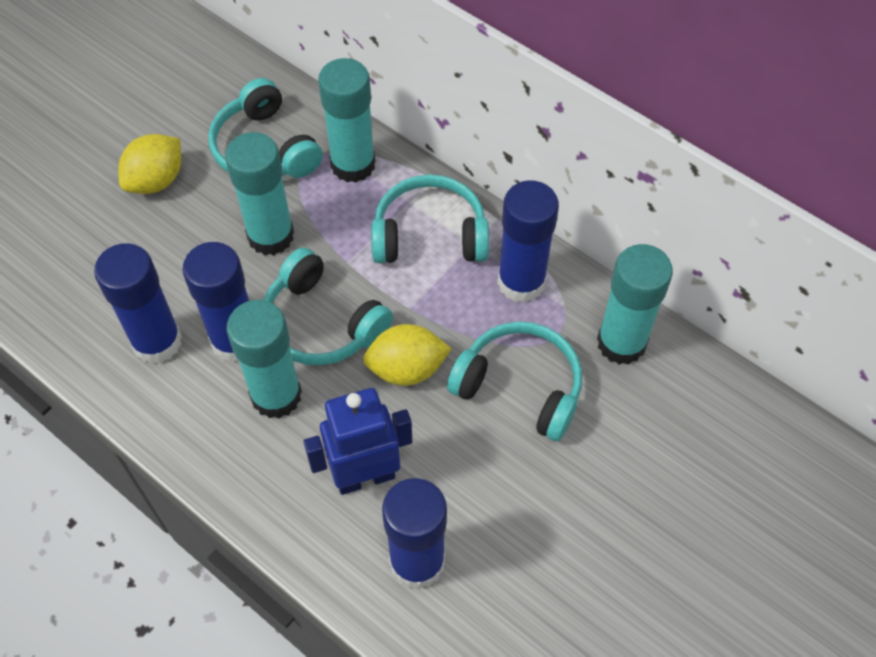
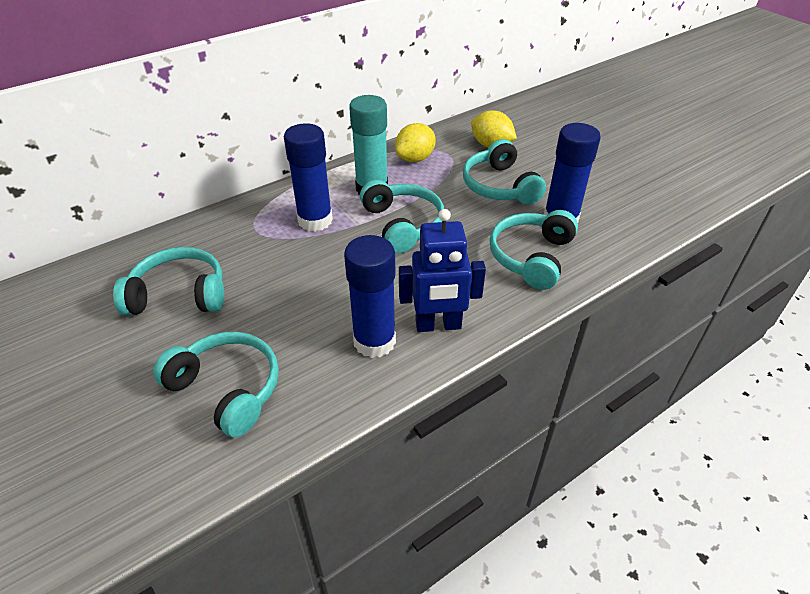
blue glue stick: 4 -> 3
turquoise glue stick: 4 -> 1
turquoise headphones: 4 -> 5

